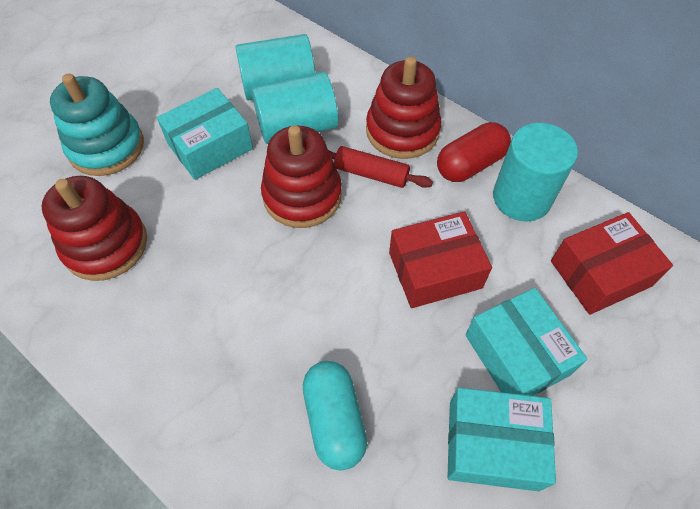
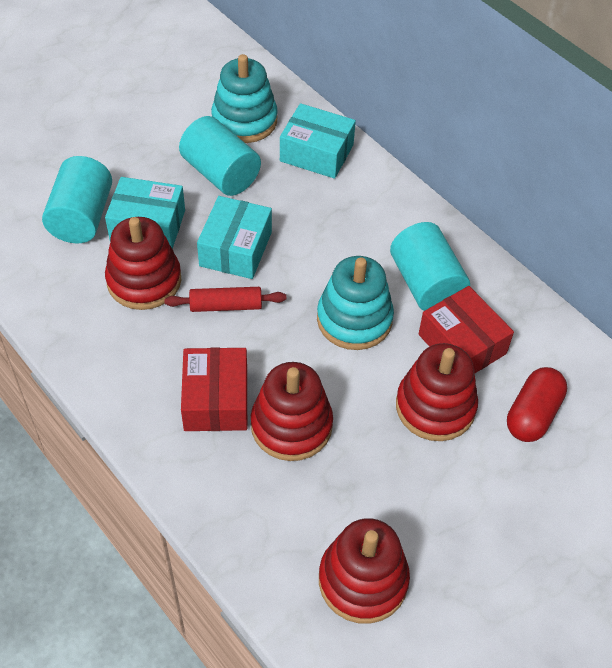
red stacking toy: 3 -> 4
turquoise capsule: 1 -> 0
turquoise stacking toy: 1 -> 2

